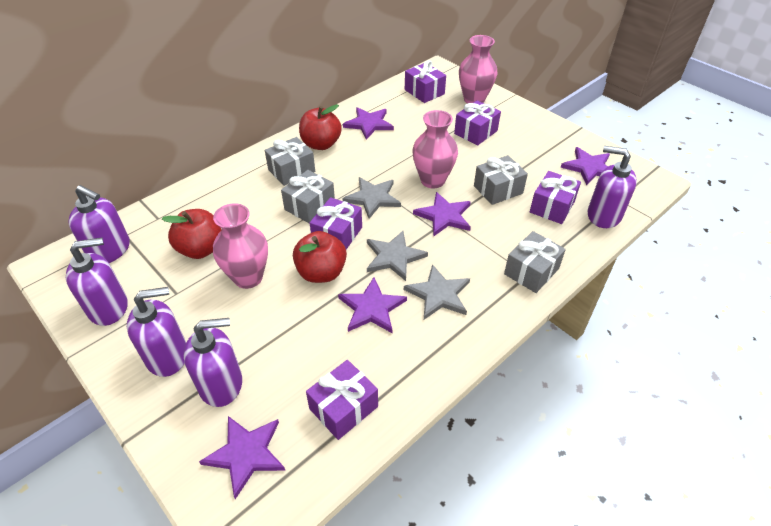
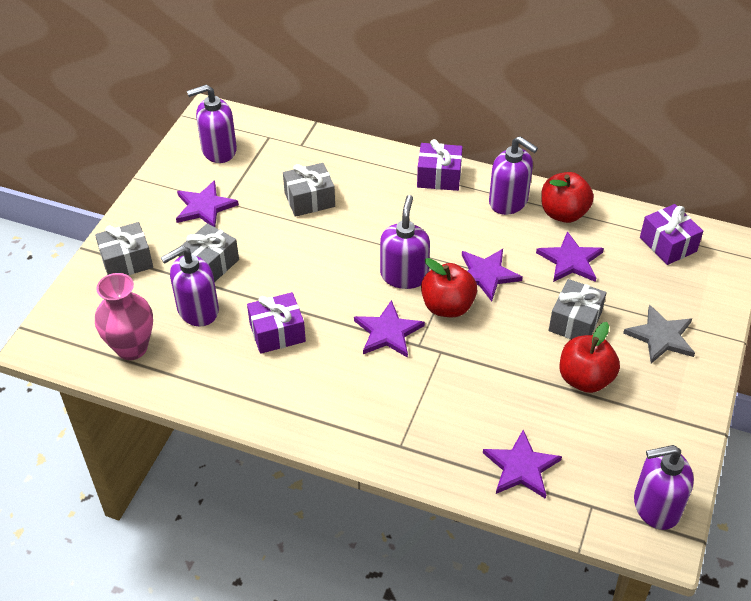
grey star: 3 -> 1
pink vase: 3 -> 1
purple gift: 5 -> 3

